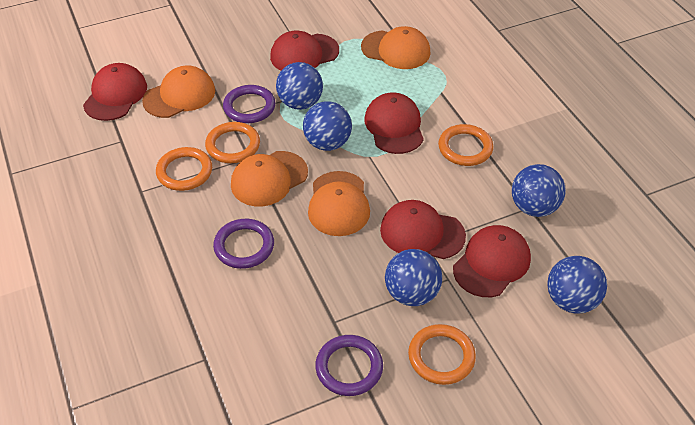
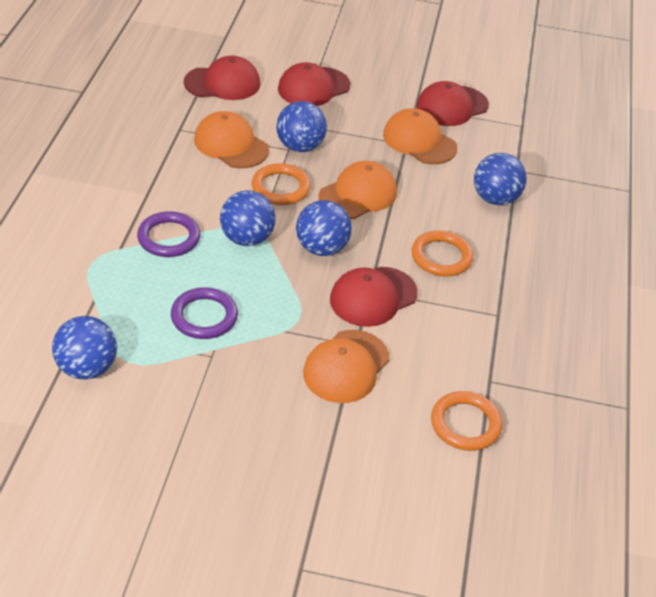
orange ring: 4 -> 3
purple ring: 3 -> 2
red cap: 5 -> 4

